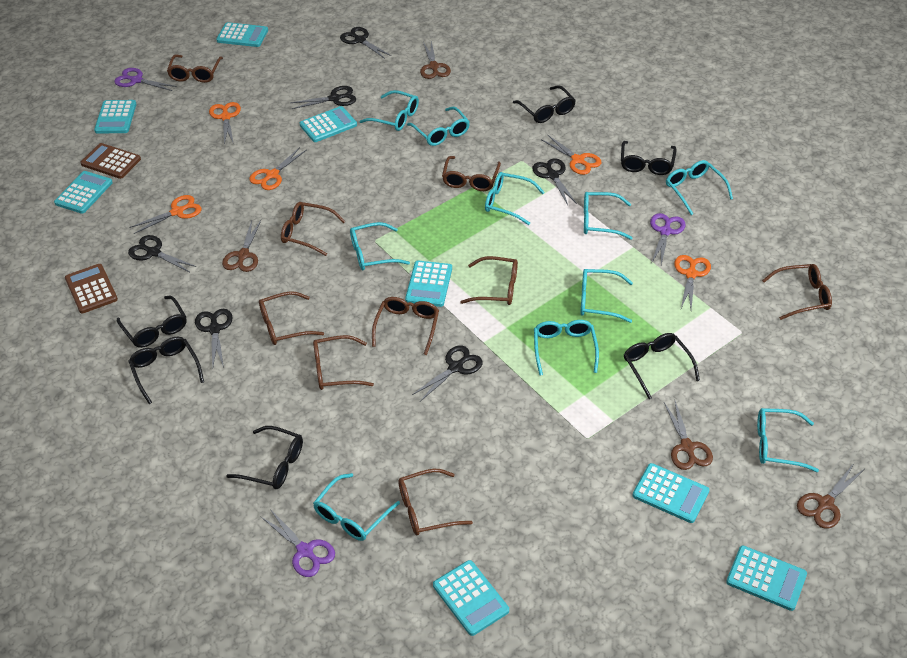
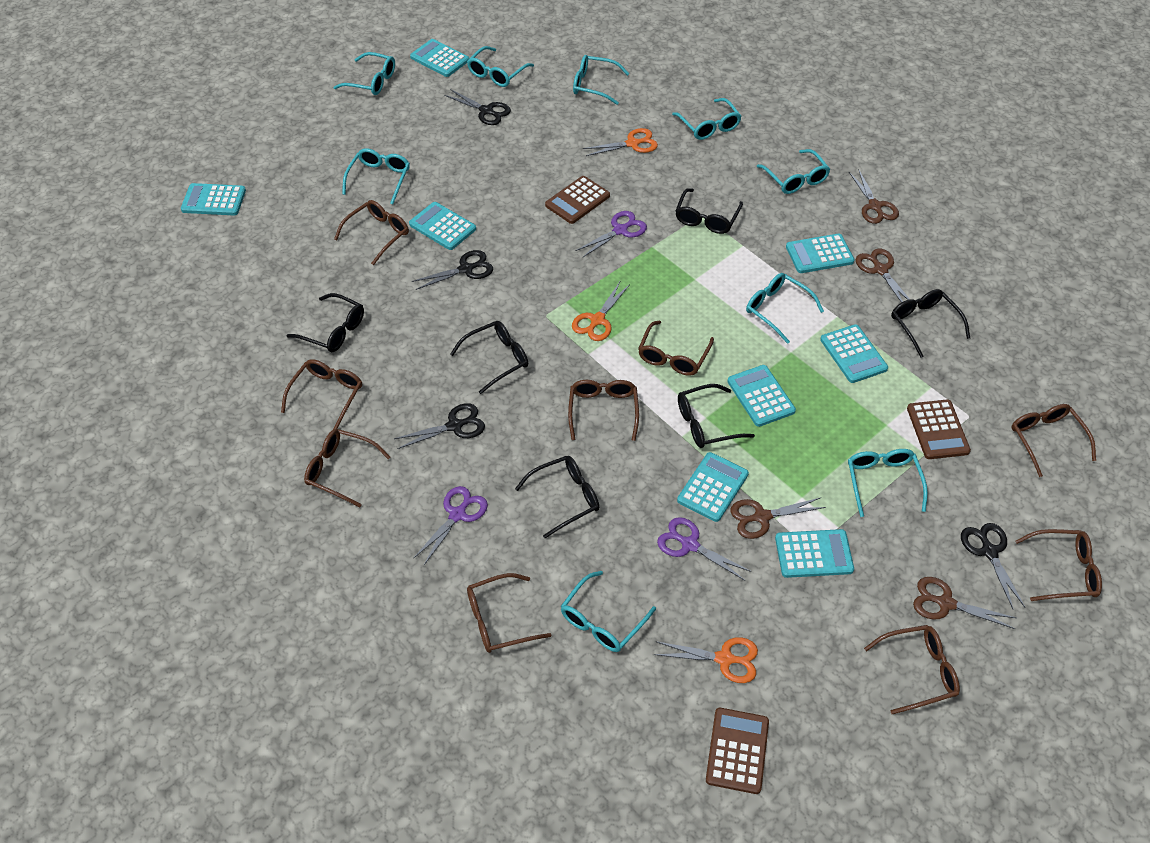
black scissors: 6 -> 4
brown calculator: 2 -> 3
orange scissors: 5 -> 3
turquoise glasses: 10 -> 9

